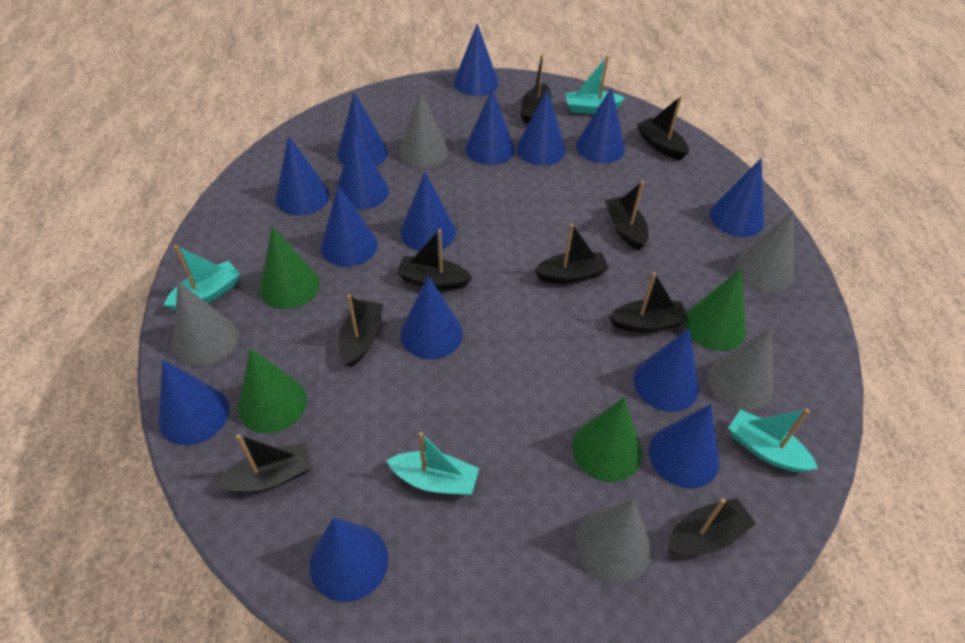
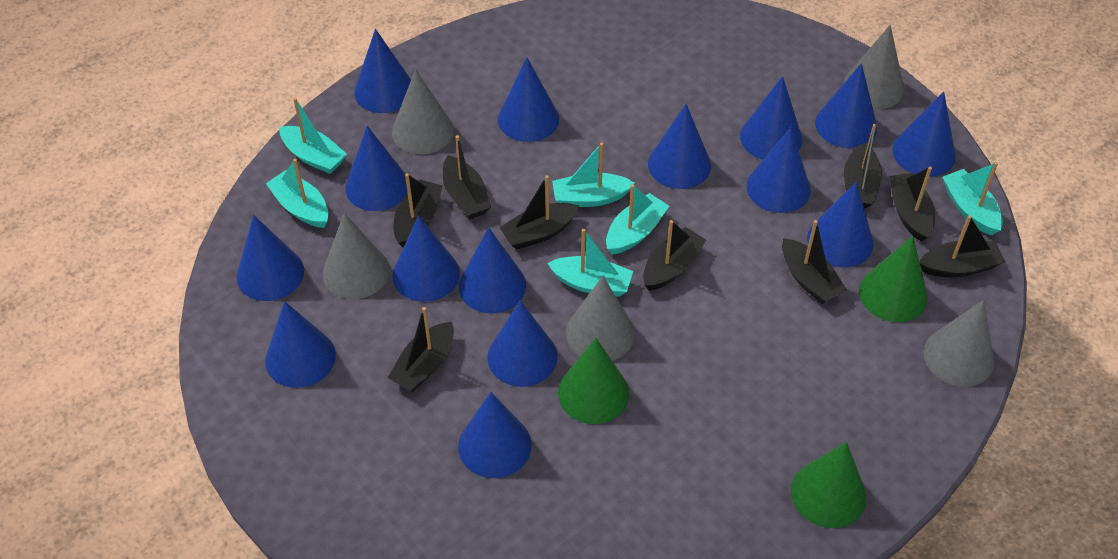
green cone: 4 -> 3
turquoise boat: 4 -> 6

